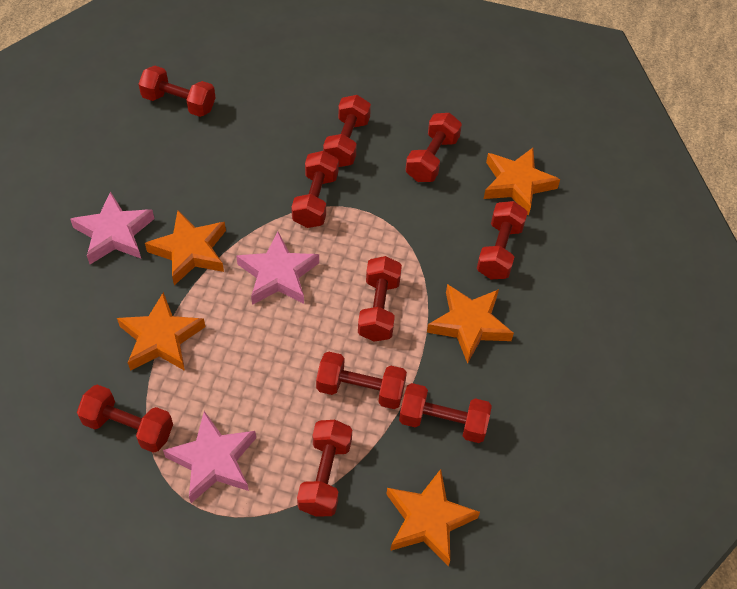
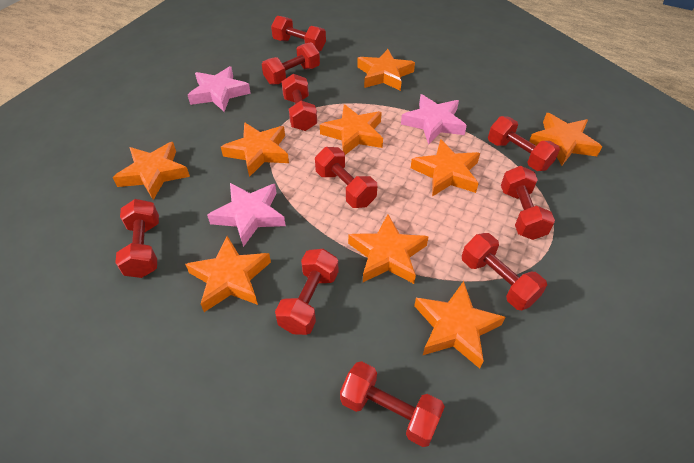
orange star: 5 -> 9

